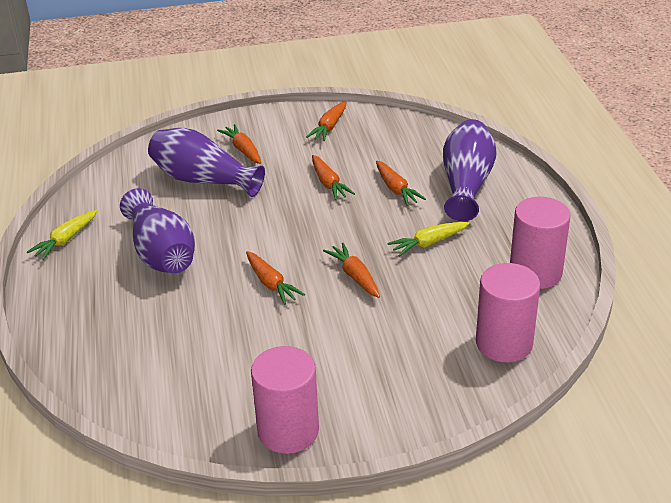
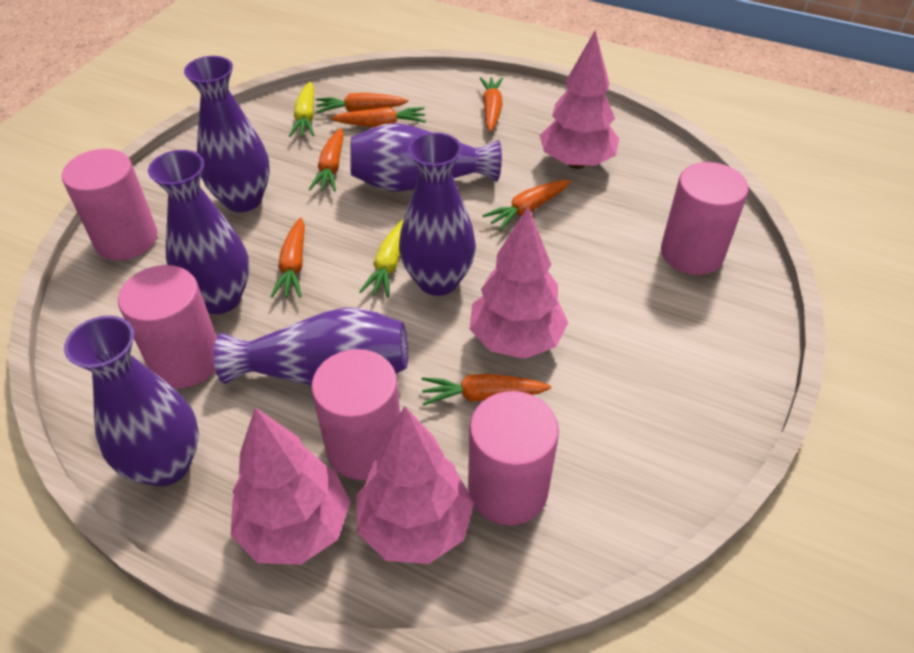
orange carrot: 6 -> 7
pink cylinder: 3 -> 5
pink tree: 0 -> 4
purple vase: 3 -> 6

